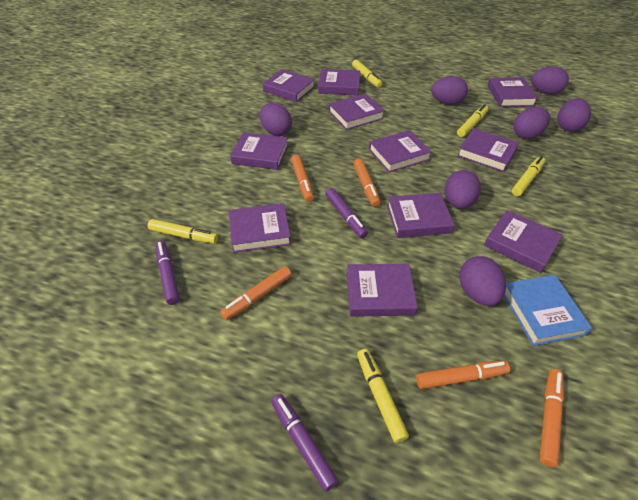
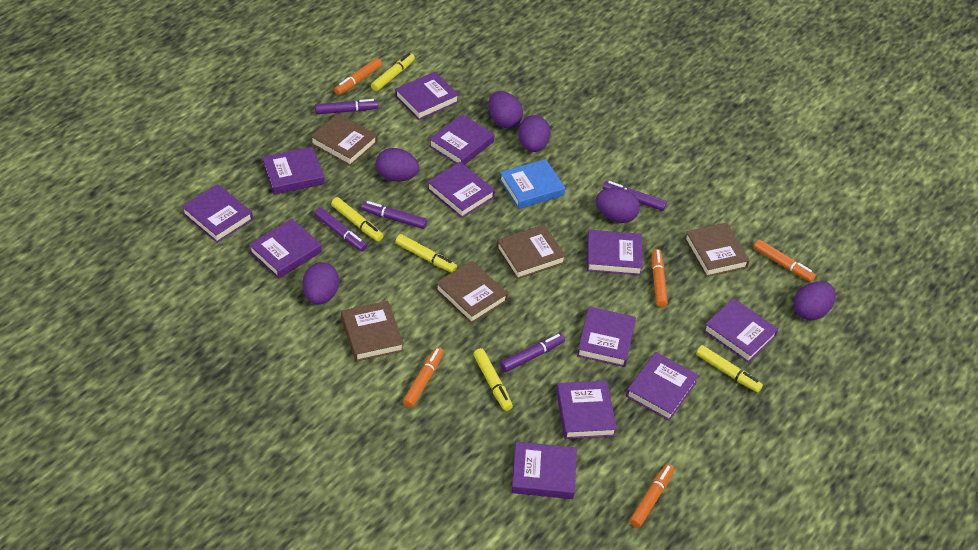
brown book: 0 -> 5
purple book: 11 -> 12
purple egg: 7 -> 6
purple marker: 3 -> 5

